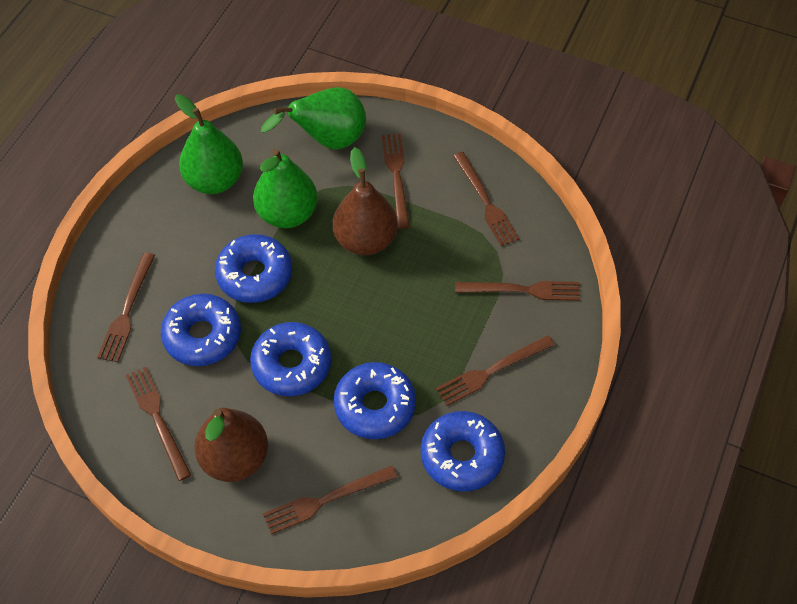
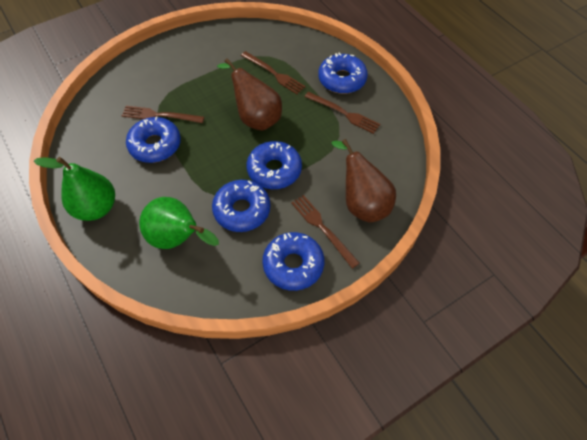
brown fork: 7 -> 4
green pear: 3 -> 2

